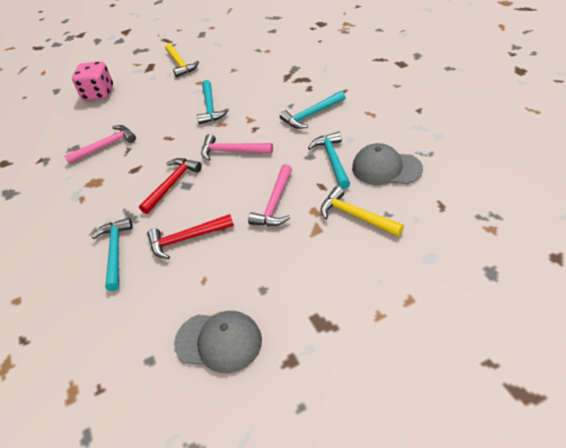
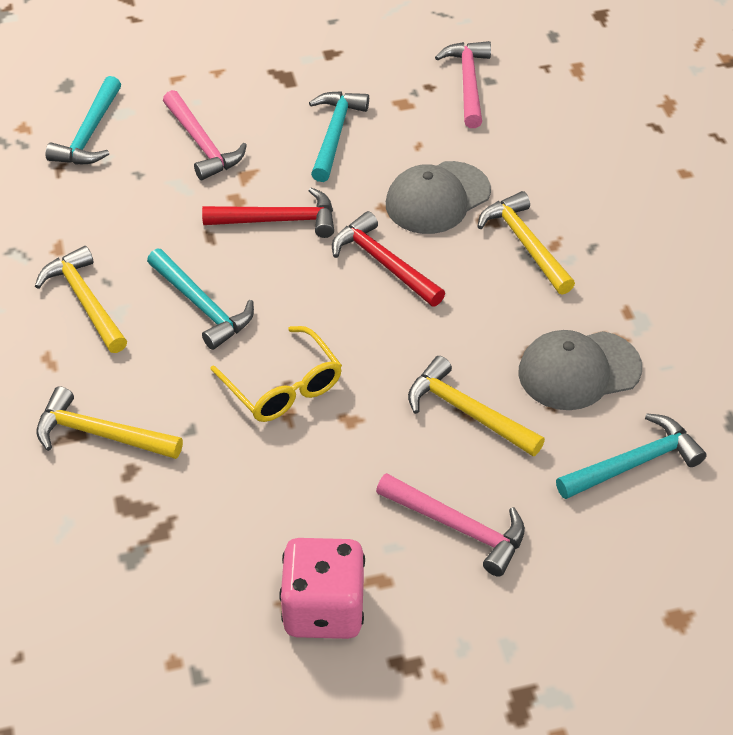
yellow glasses: 0 -> 1
yellow hammer: 2 -> 4

